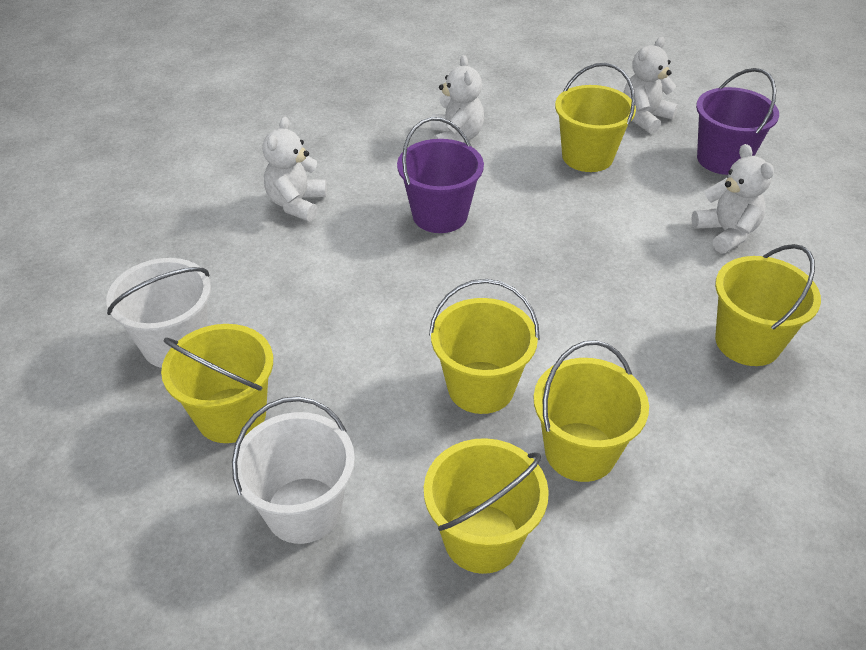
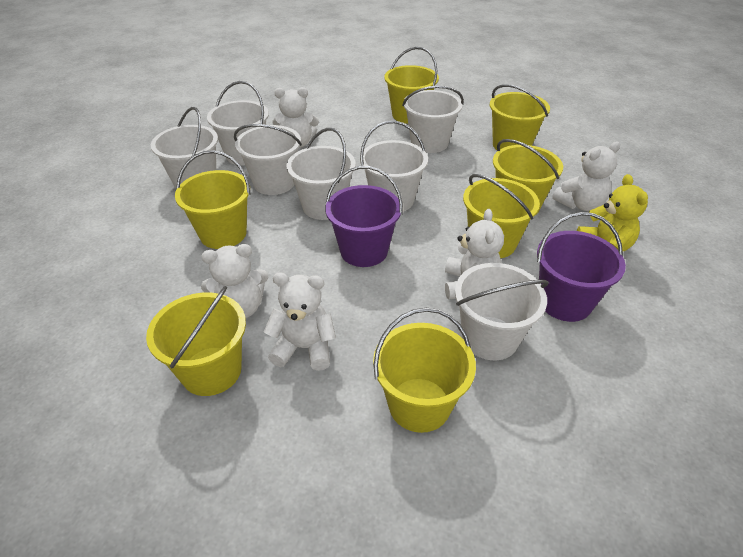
white bucket: 2 -> 7
white teddy bear: 4 -> 5
yellow bucket: 6 -> 7
yellow teddy bear: 0 -> 1

